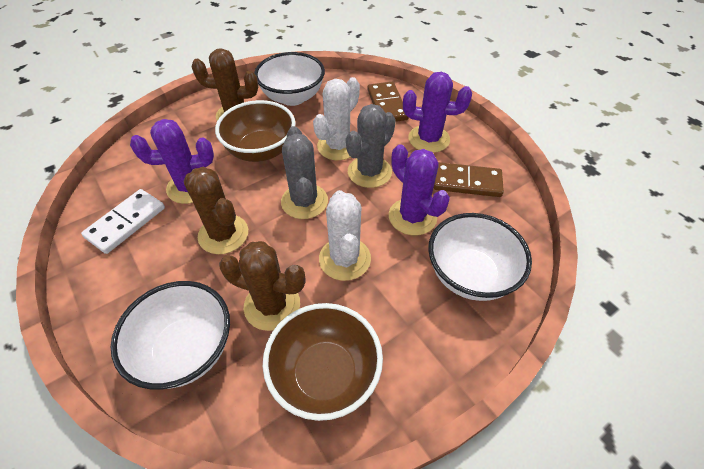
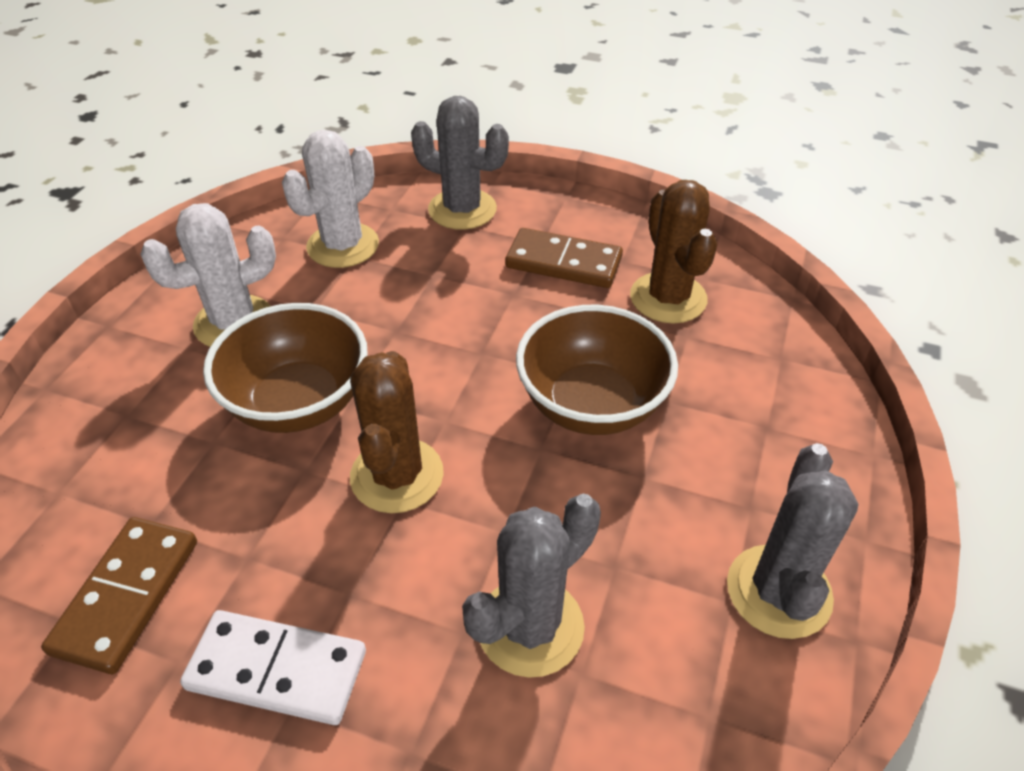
brown cactus: 3 -> 2
grey cactus: 2 -> 3
purple cactus: 3 -> 0
white bowl: 3 -> 0

